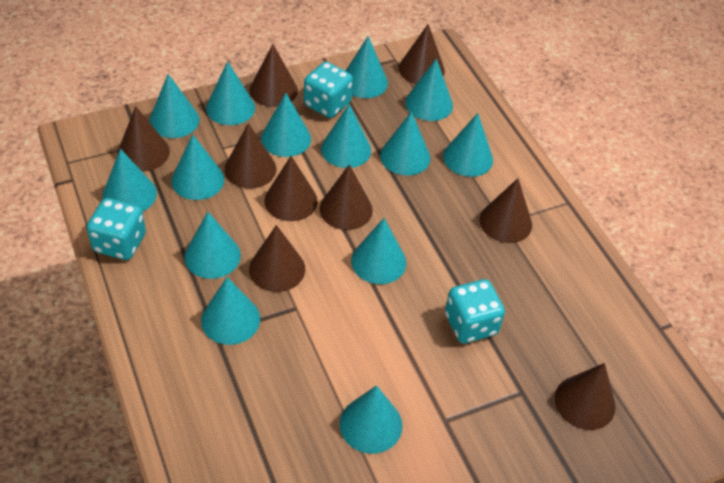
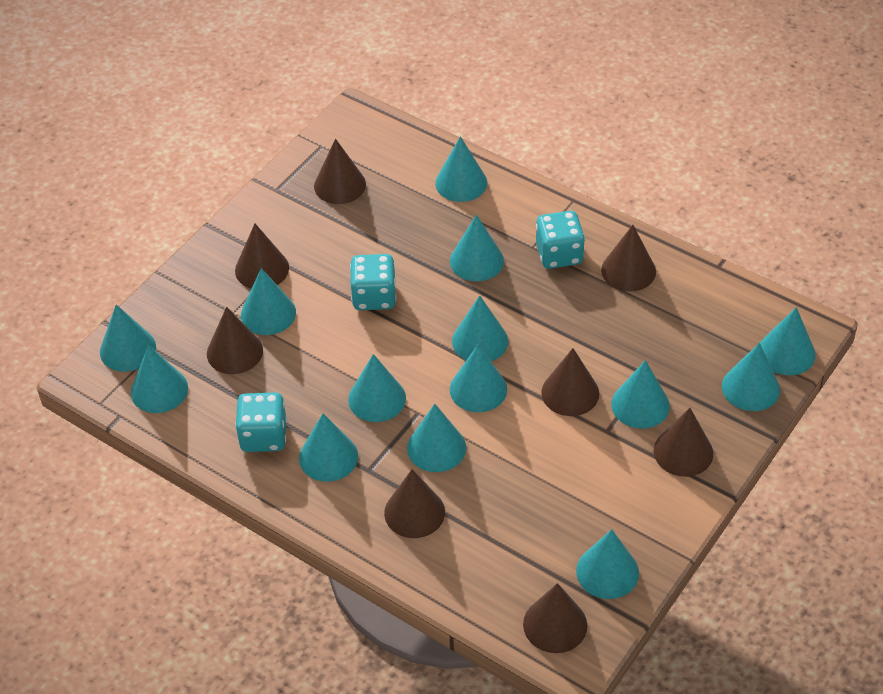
brown cone: 9 -> 8

